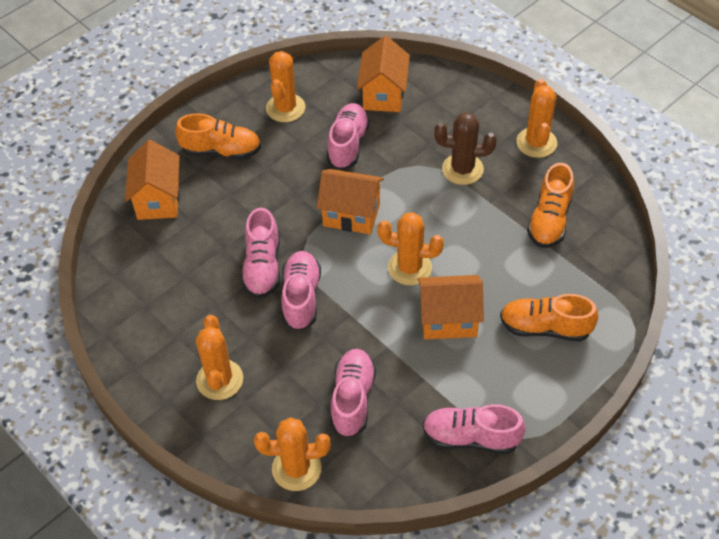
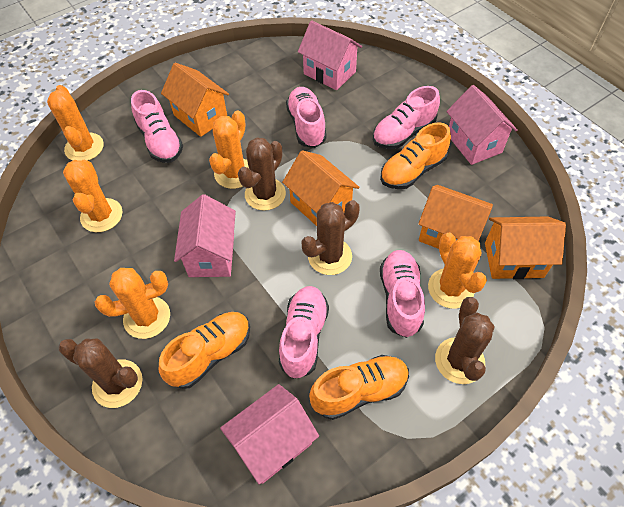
brown cactus: 1 -> 4
pink house: 0 -> 4

